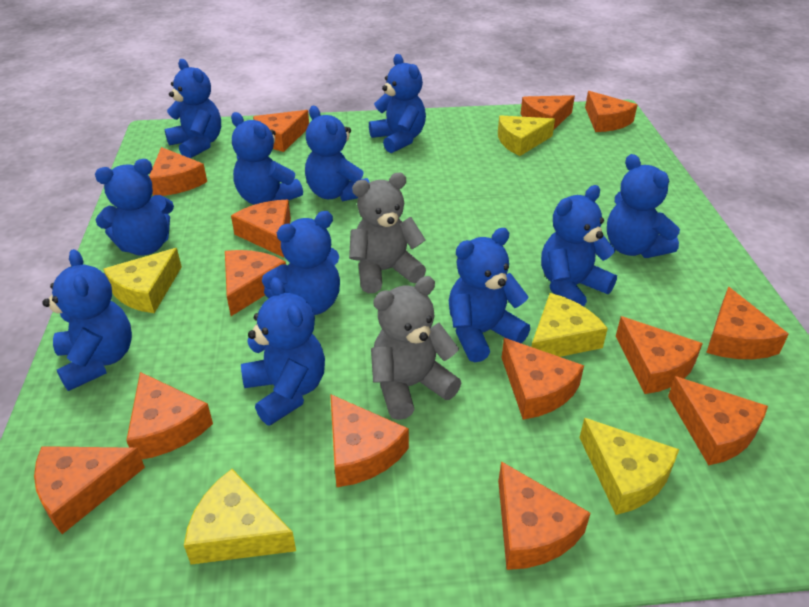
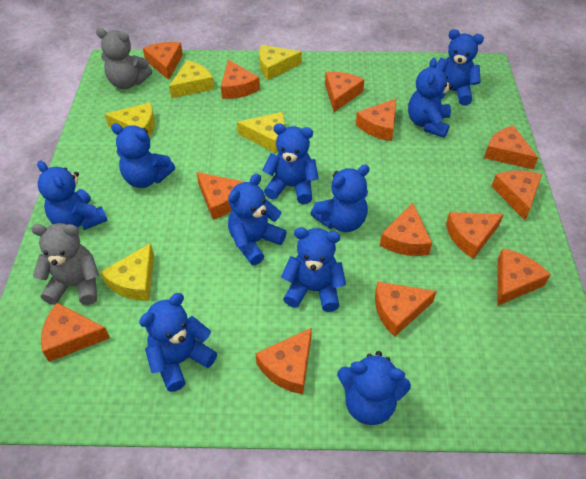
blue teddy bear: 11 -> 10
orange cheese: 14 -> 13

